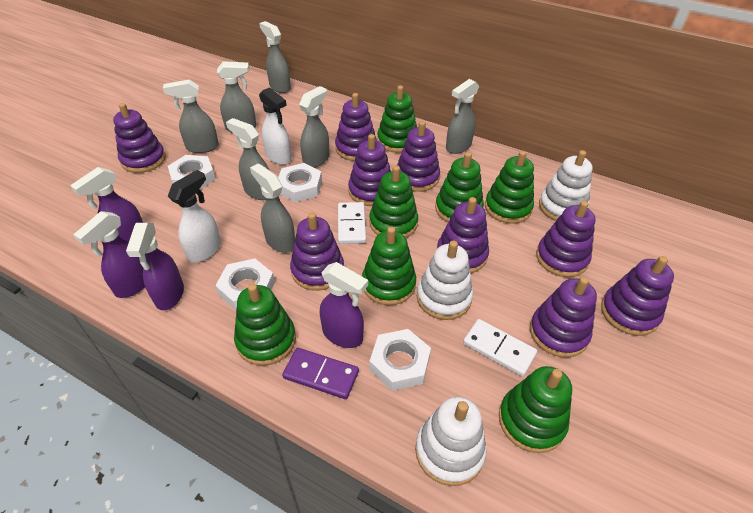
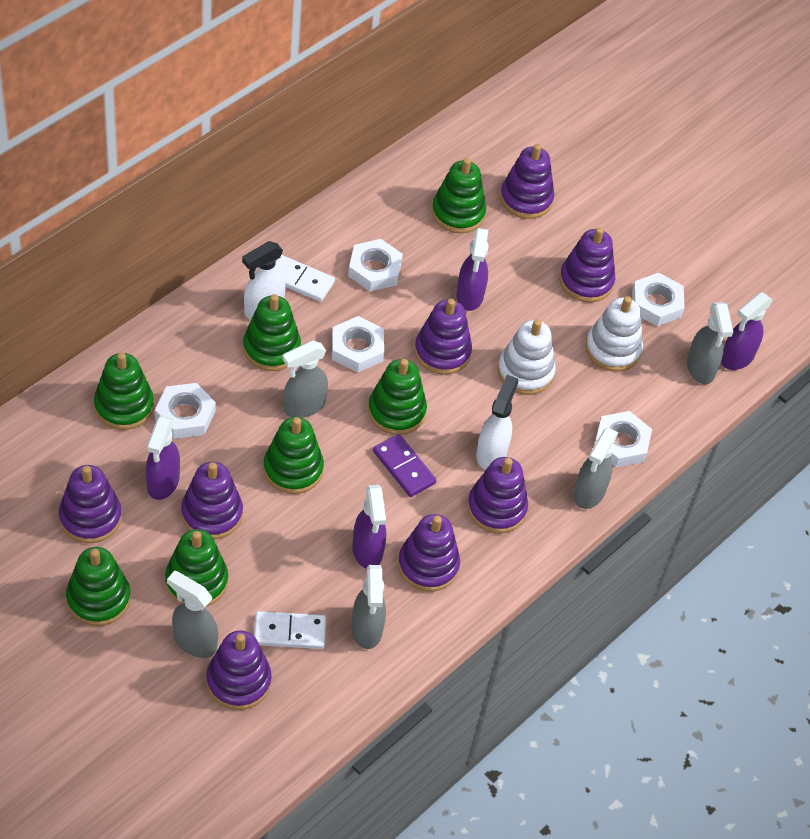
grey spray bottle: 7 -> 5
purple stacking toy: 9 -> 8
white nut: 4 -> 5
white stacking toy: 3 -> 2

